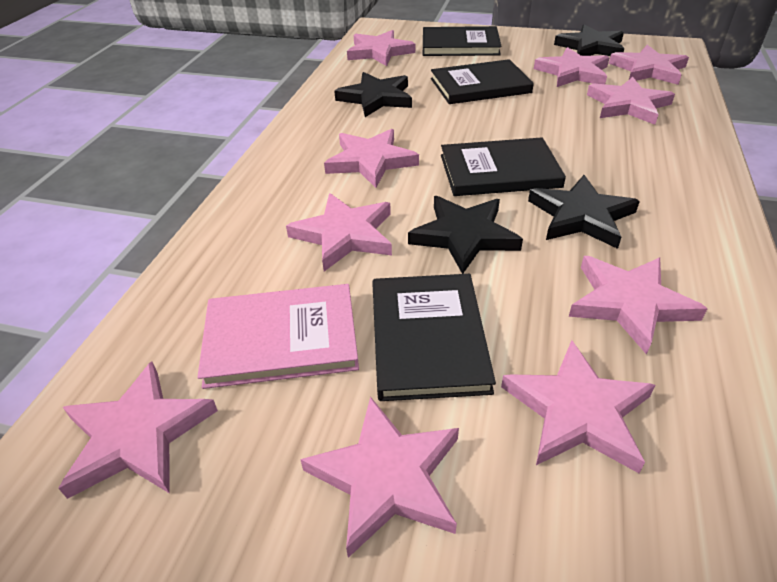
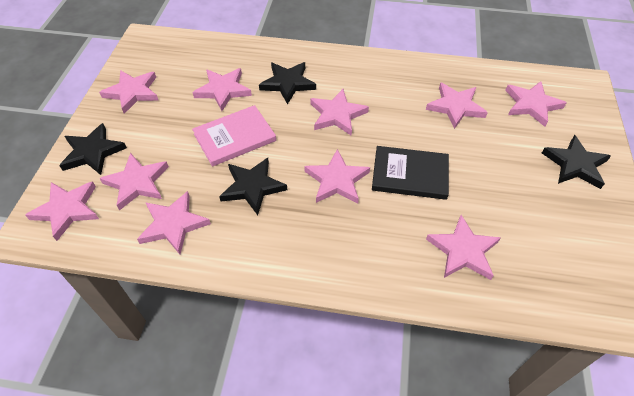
black book: 4 -> 1

